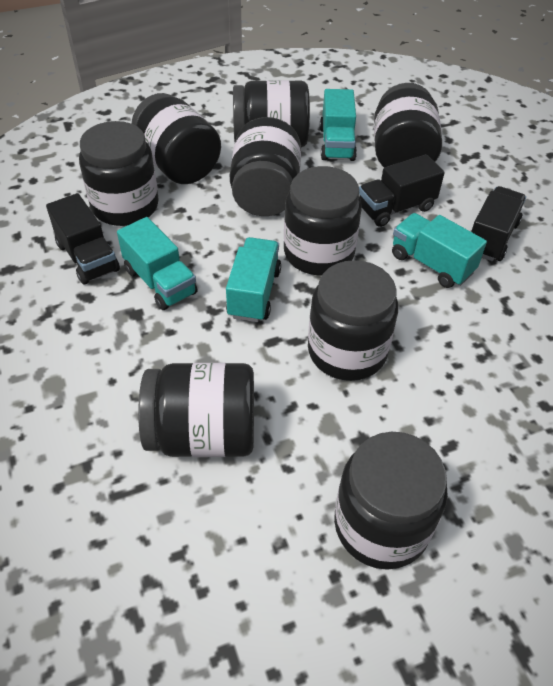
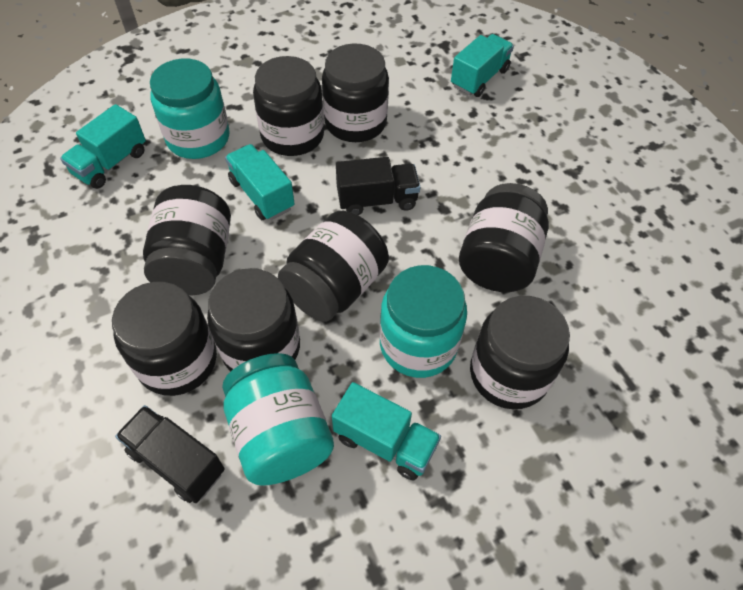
black jar: 9 -> 8
black truck: 3 -> 2
turquoise jar: 0 -> 3

